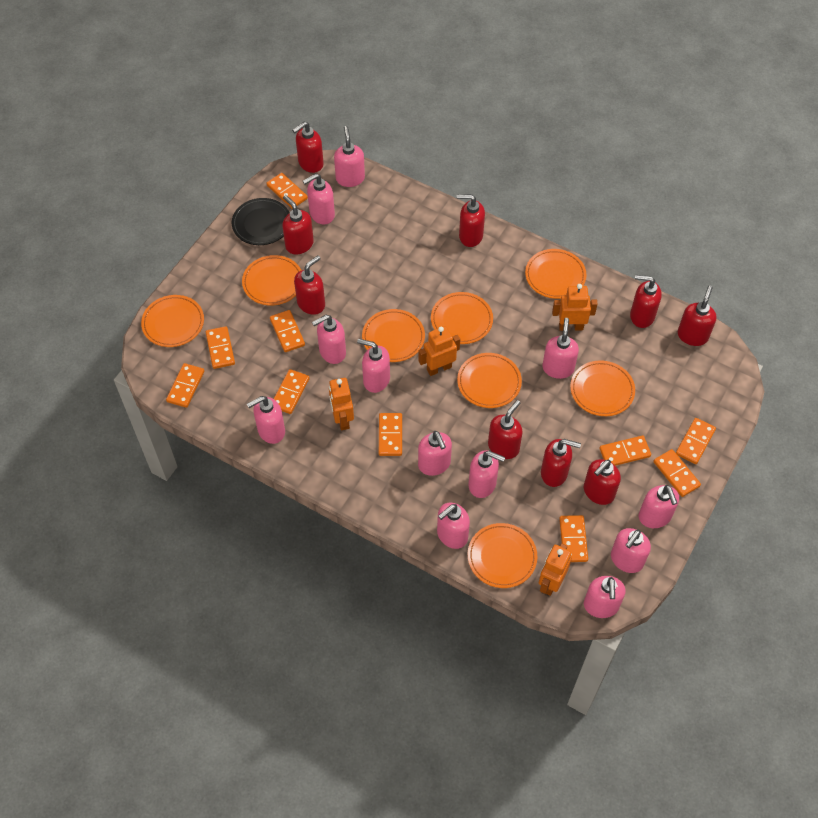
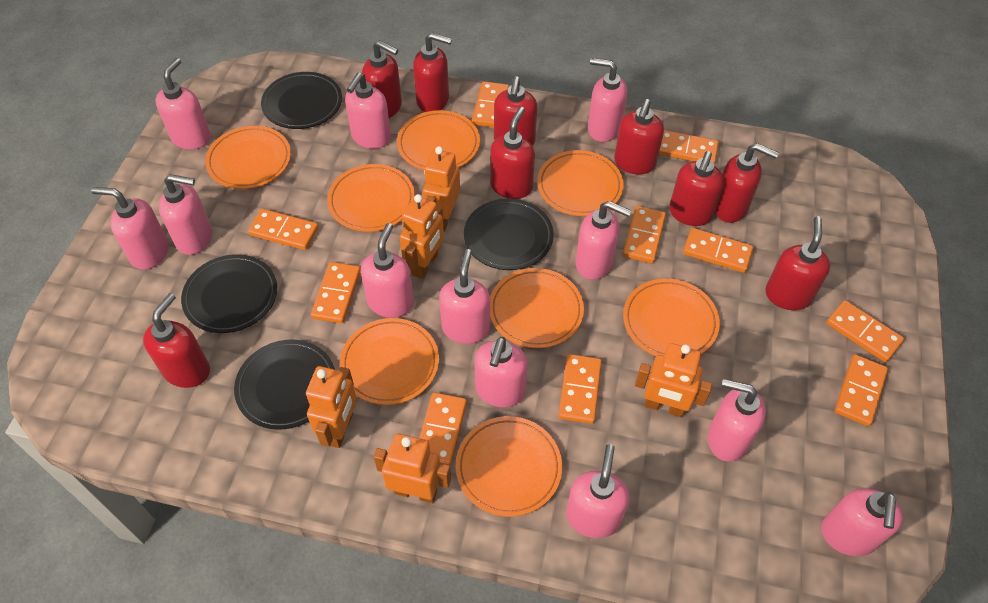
black plate: 1 -> 4
orange robot: 4 -> 5

